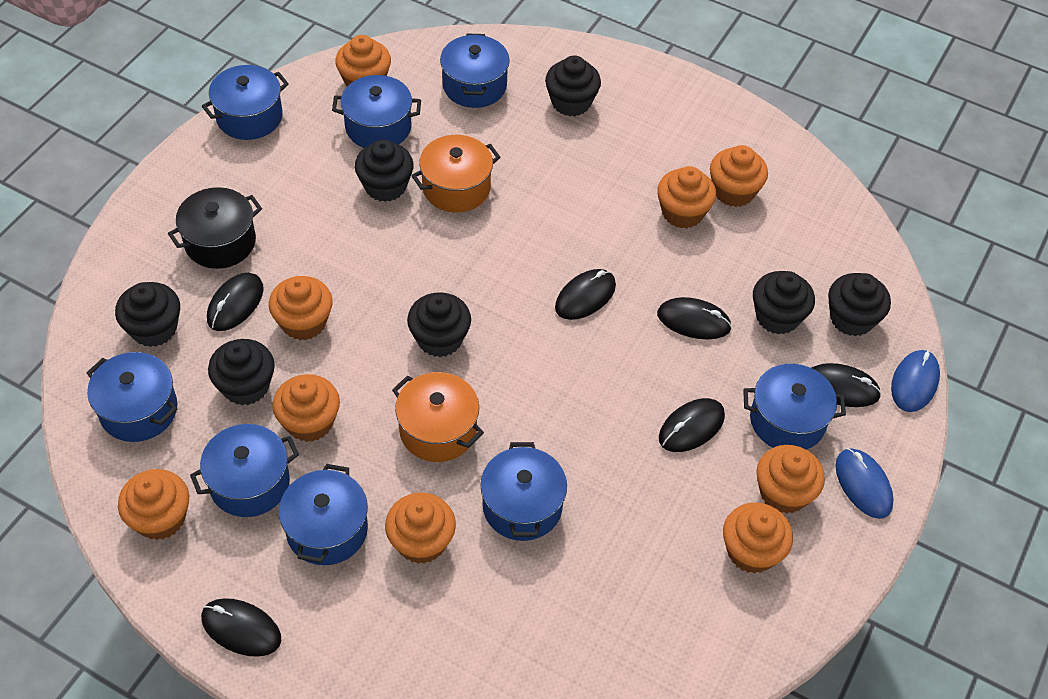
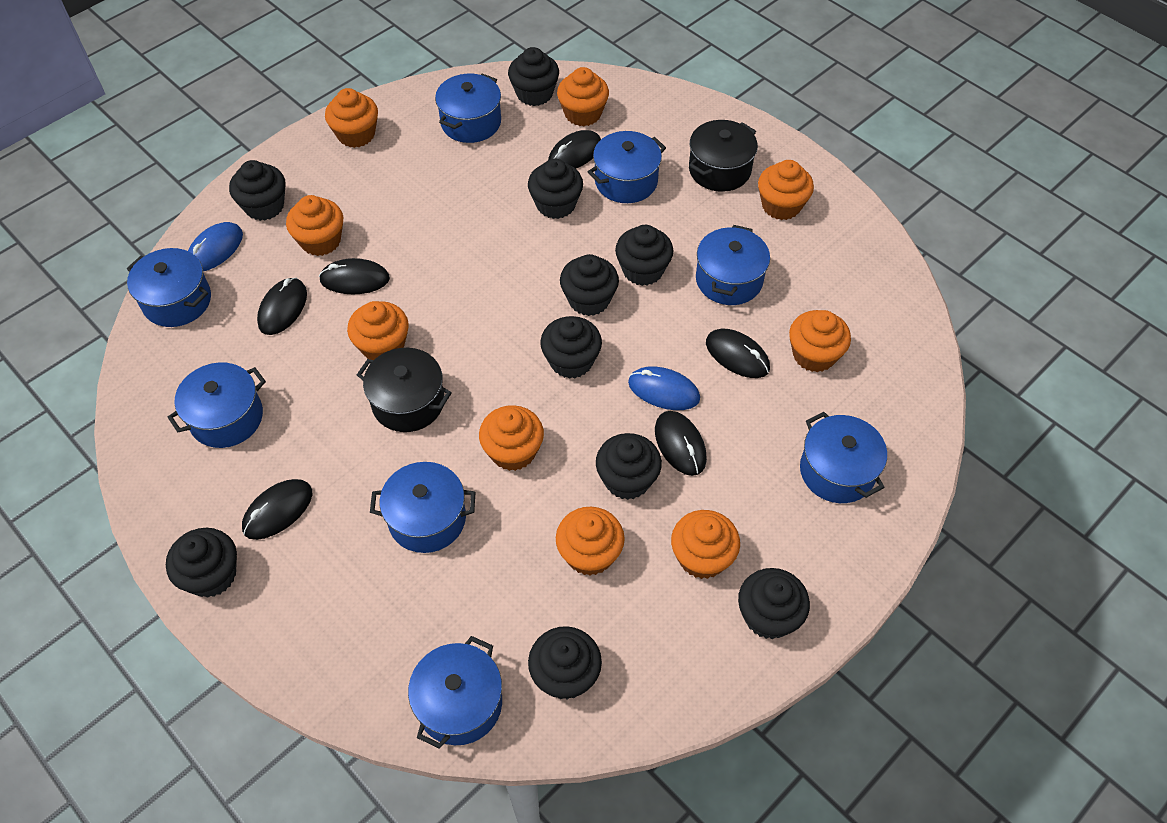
black cupcake: 7 -> 10
black pot: 1 -> 2
orange pot: 2 -> 0

